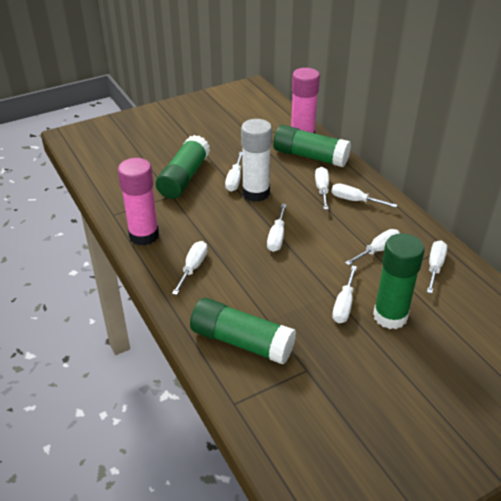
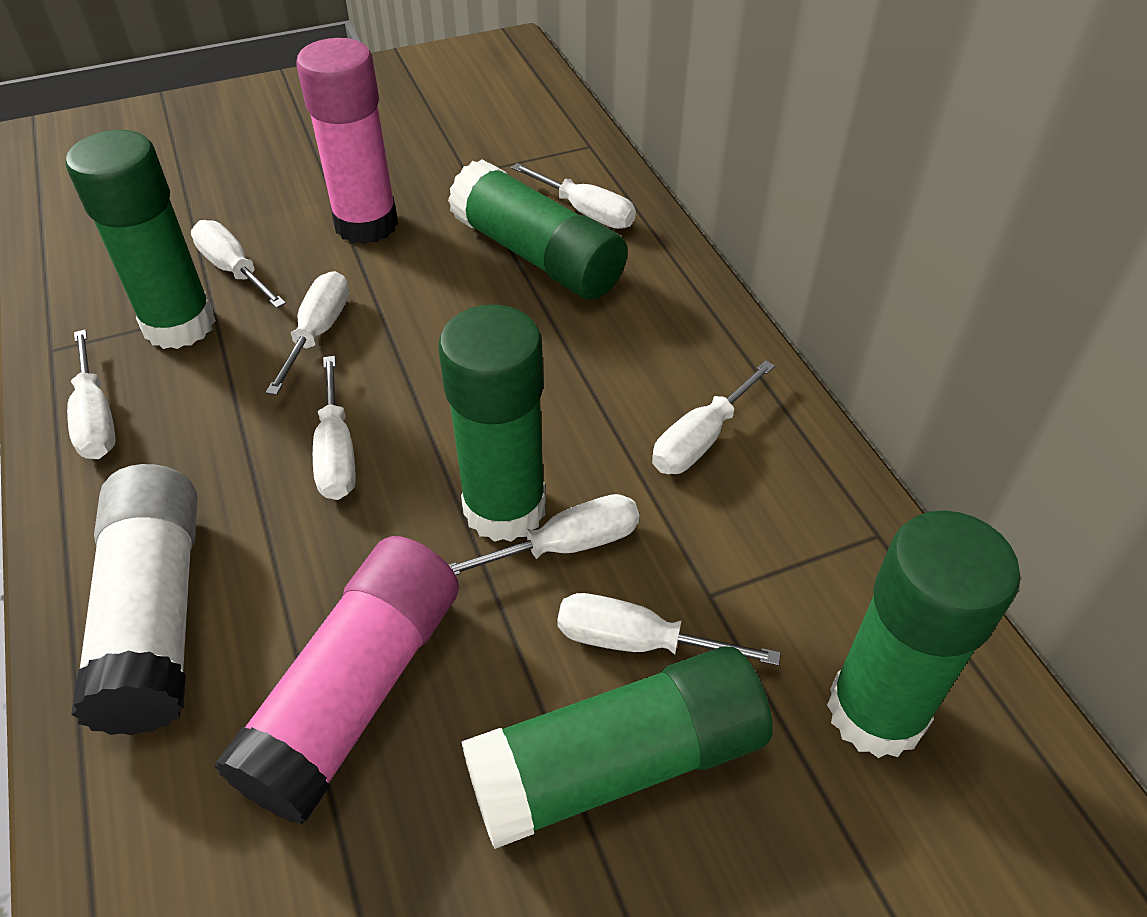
green glue stick: 4 -> 5

